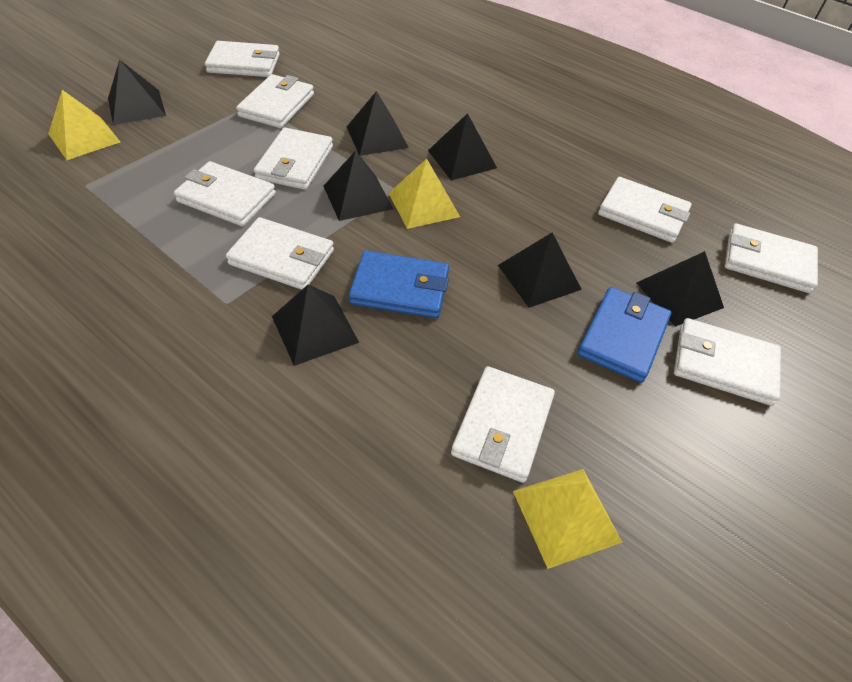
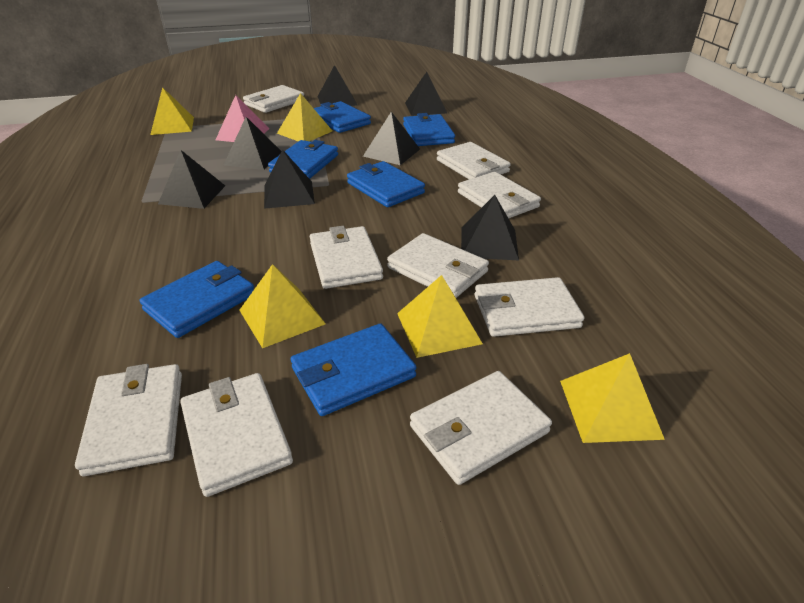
blue wallet: 2 -> 6
pink pyramid: 0 -> 1
yellow pyramid: 3 -> 5

